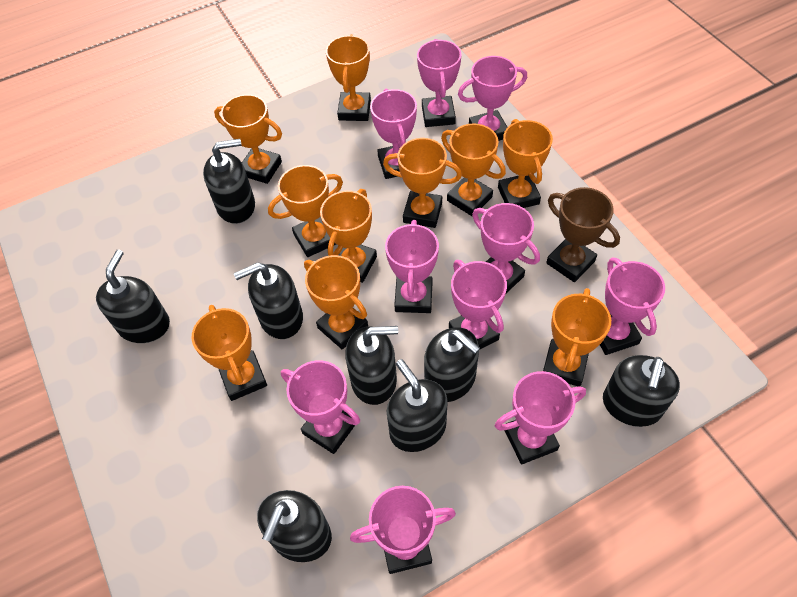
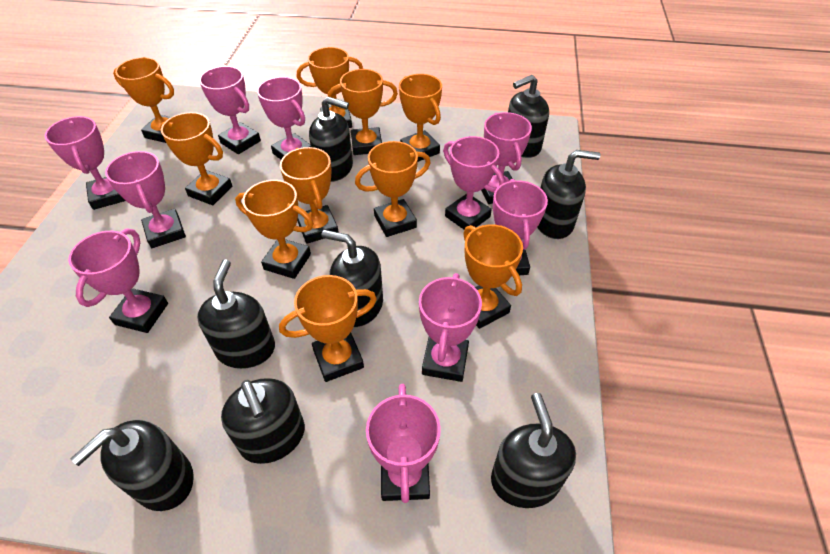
brown trophy: 1 -> 0

